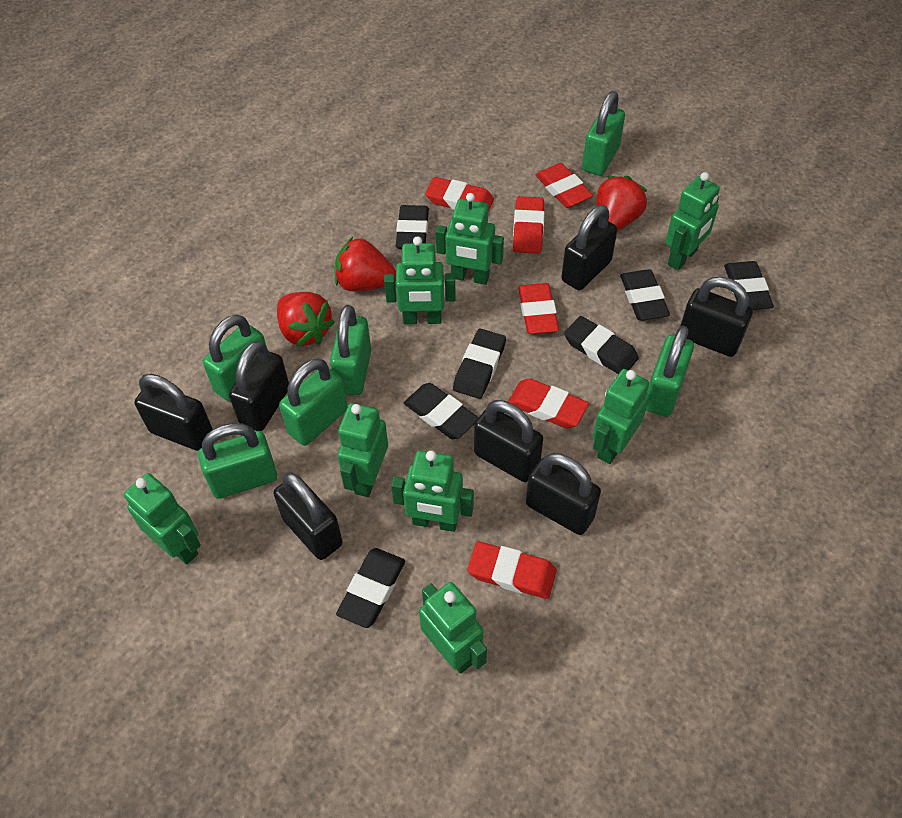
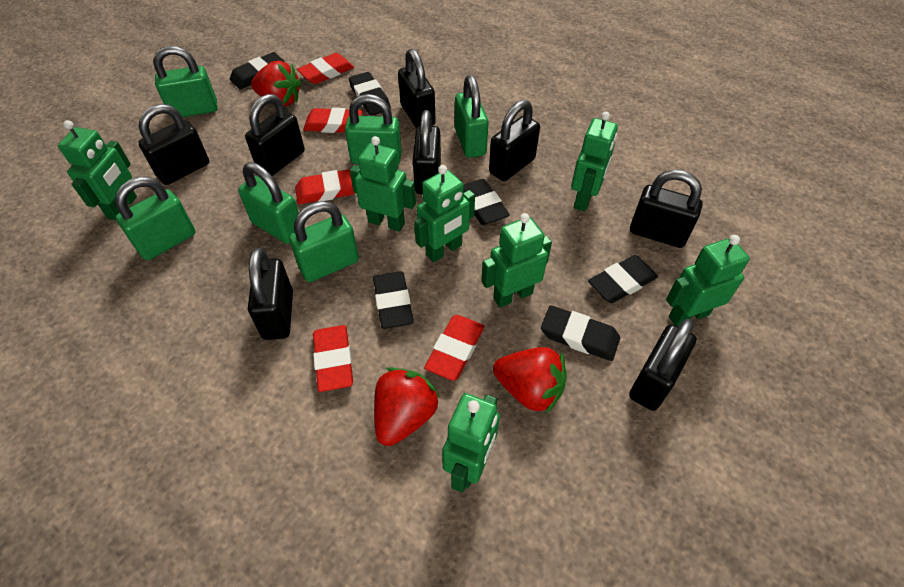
black eraser: 7 -> 6
black padlock: 7 -> 8
green robot: 8 -> 7
red eraser: 6 -> 5

